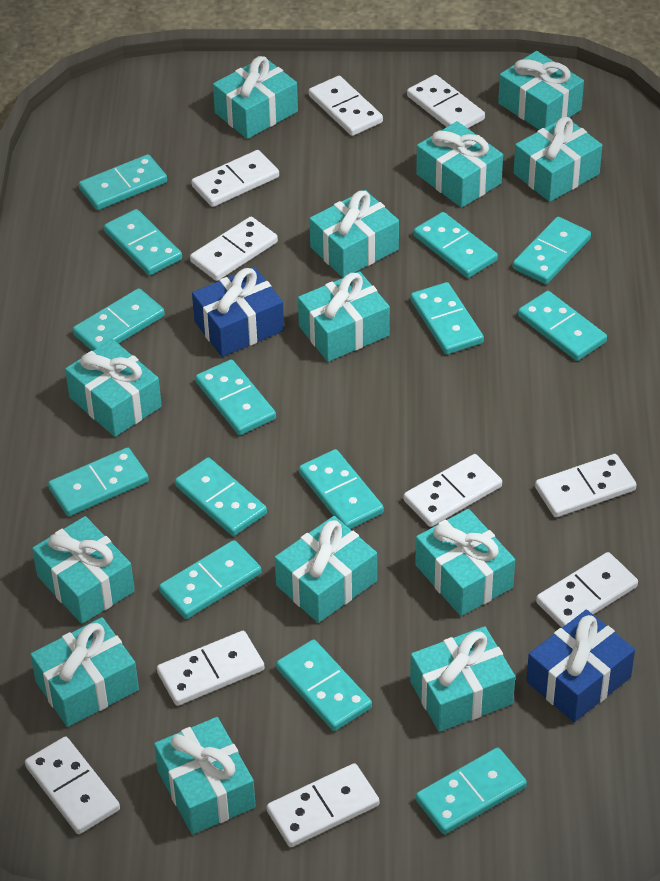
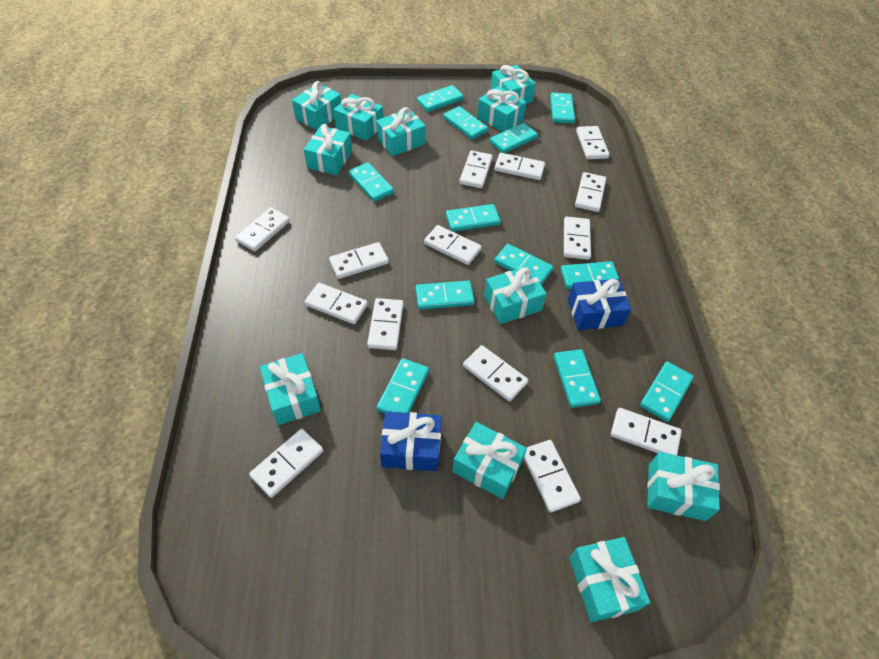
turquoise domino: 14 -> 12
turquoise gift: 13 -> 11
white domino: 10 -> 14

